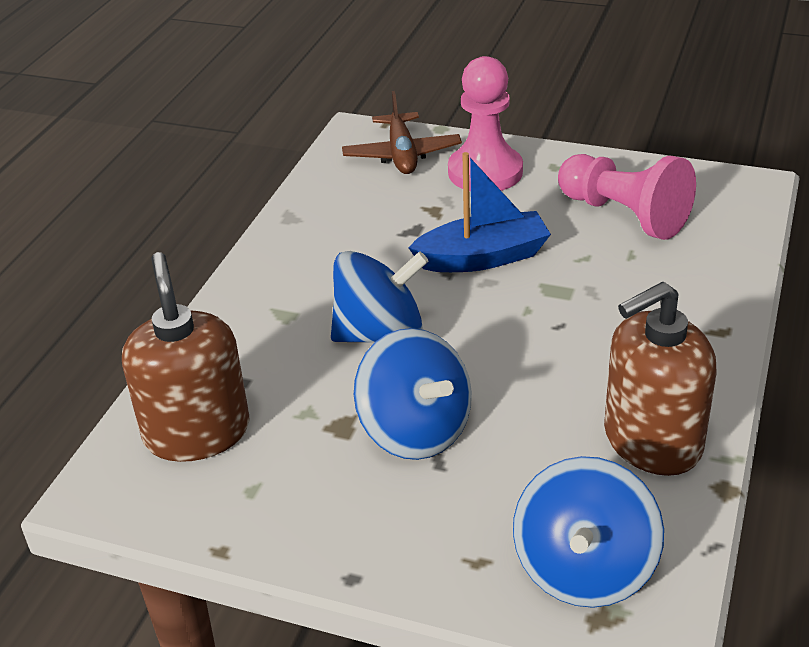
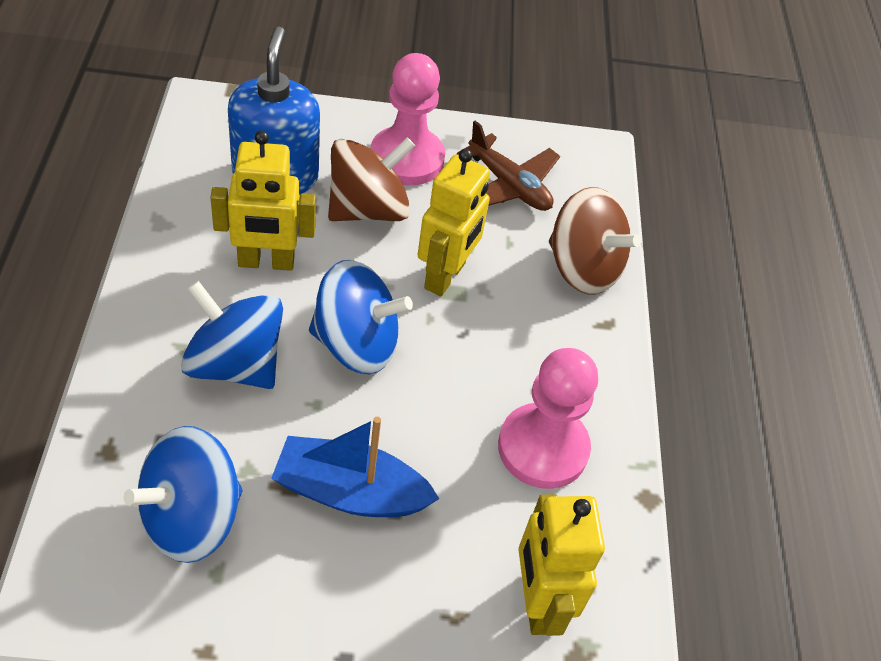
blue soap dispenser: 0 -> 1
brown soap dispenser: 2 -> 0
brown spinning top: 0 -> 2
yellow robot: 0 -> 3

